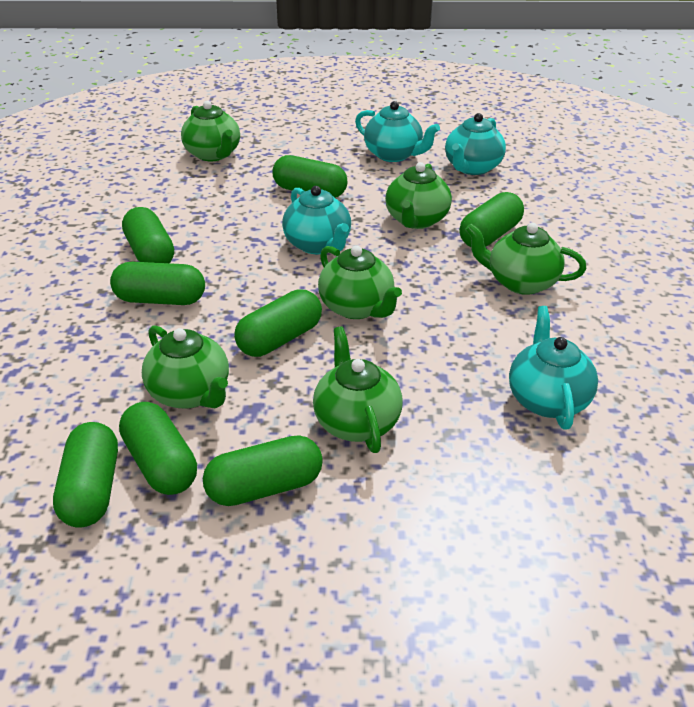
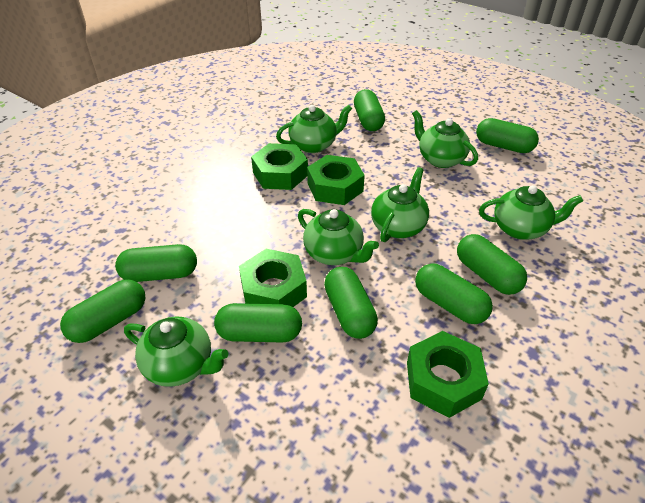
green nut: 0 -> 4
turquoise teapot: 4 -> 0

